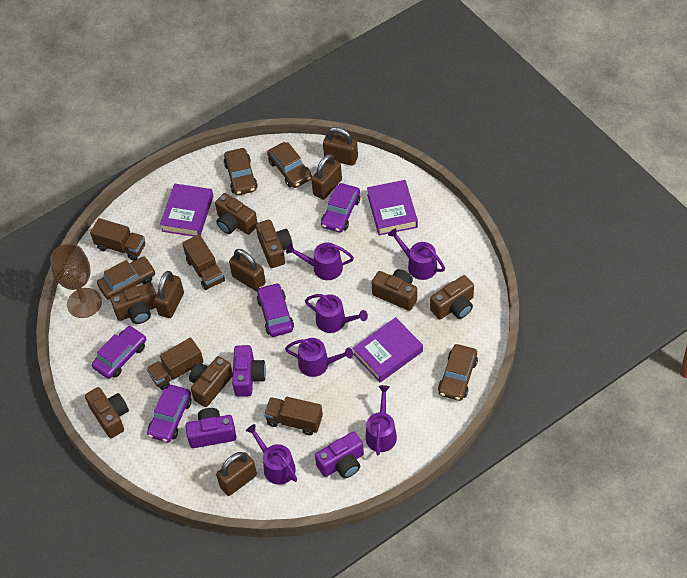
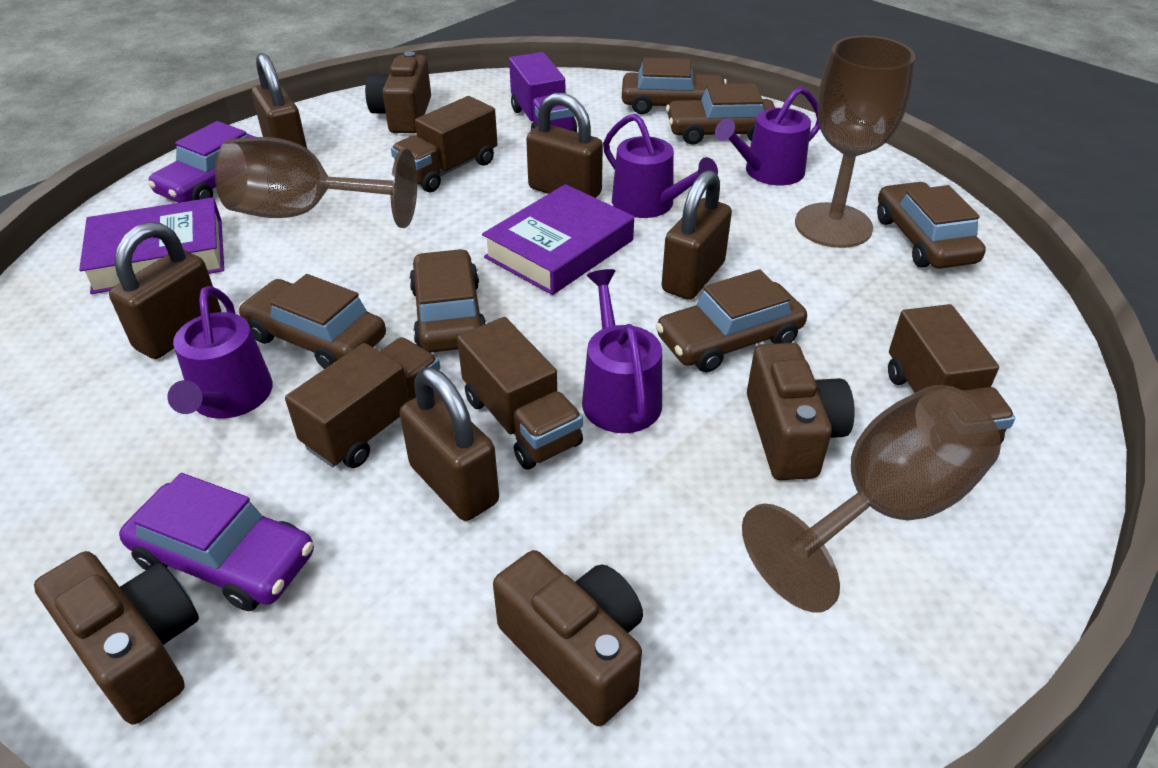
brown camera: 7 -> 4
brown car: 4 -> 6
brown goblet: 1 -> 3
purple book: 3 -> 2
purple camera: 3 -> 0
purple car: 4 -> 2
purple truck: 0 -> 1
purple watering can: 6 -> 4

